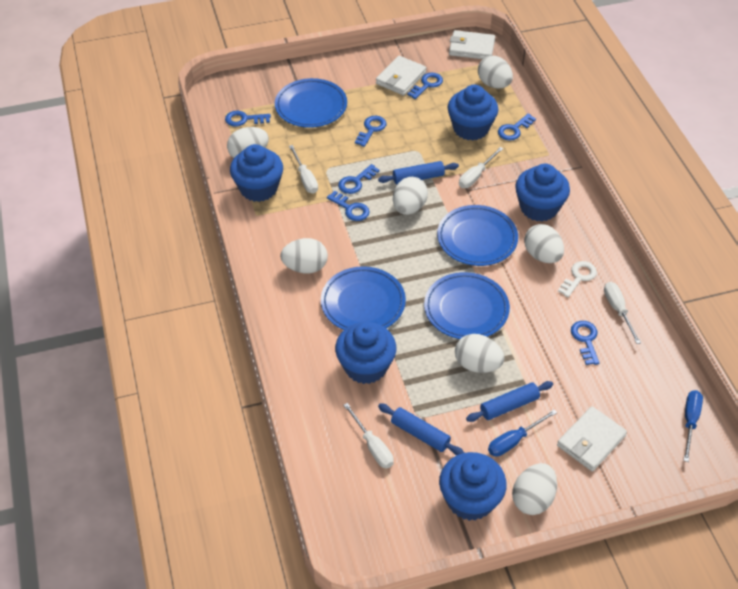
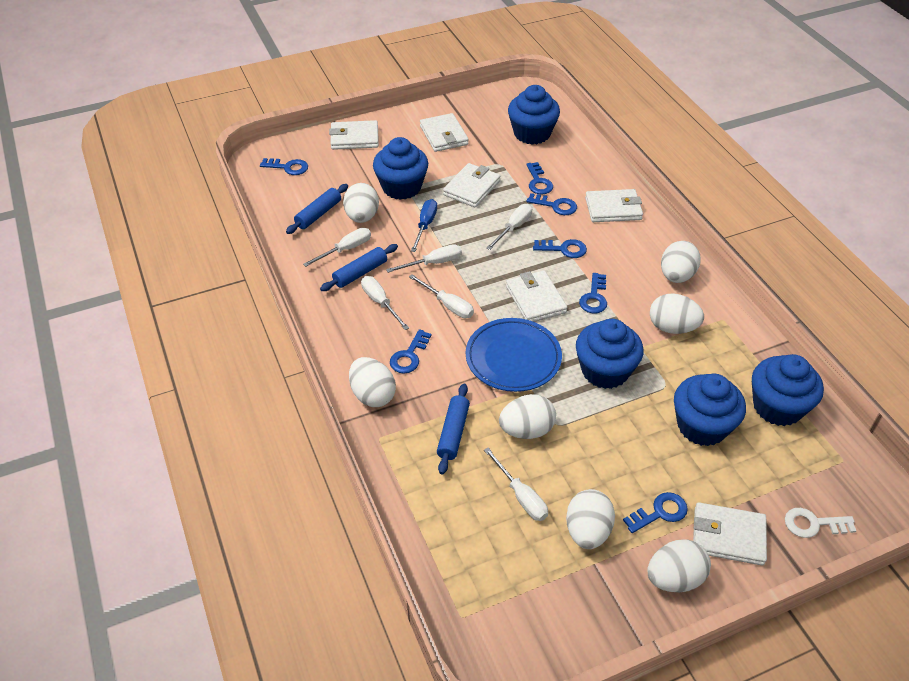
blue plate: 4 -> 1
blue screwdriver: 2 -> 1
white screwdriver: 4 -> 6
white wallet: 3 -> 6

